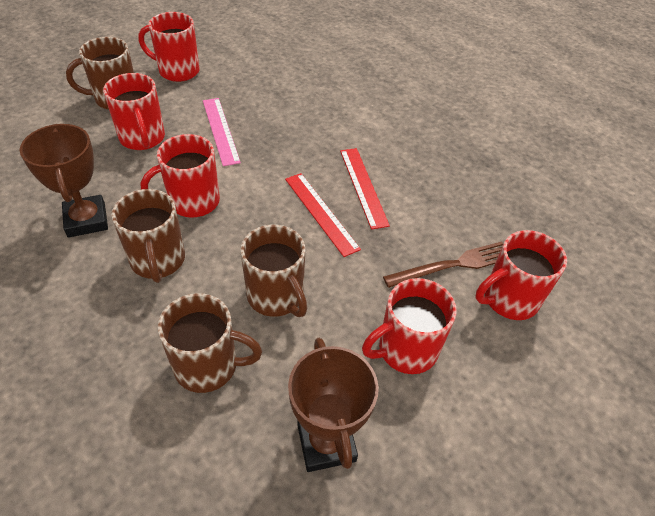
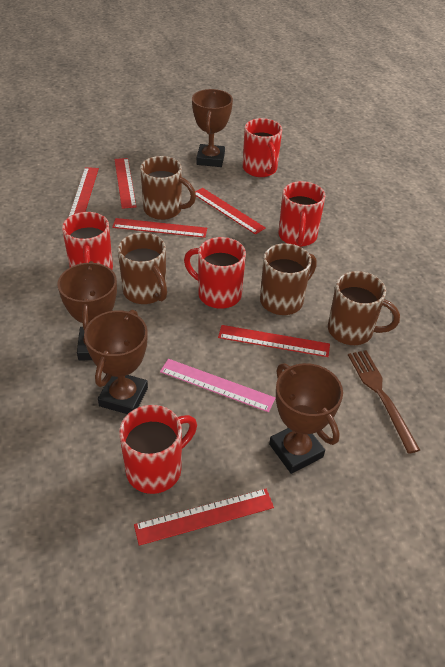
brown trophy: 2 -> 4
red ruler: 2 -> 6

